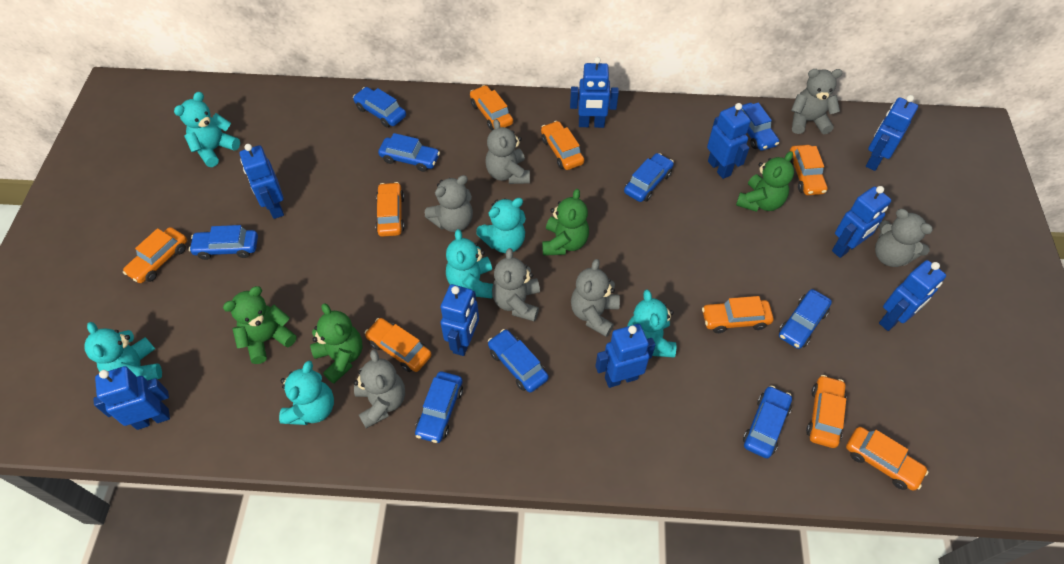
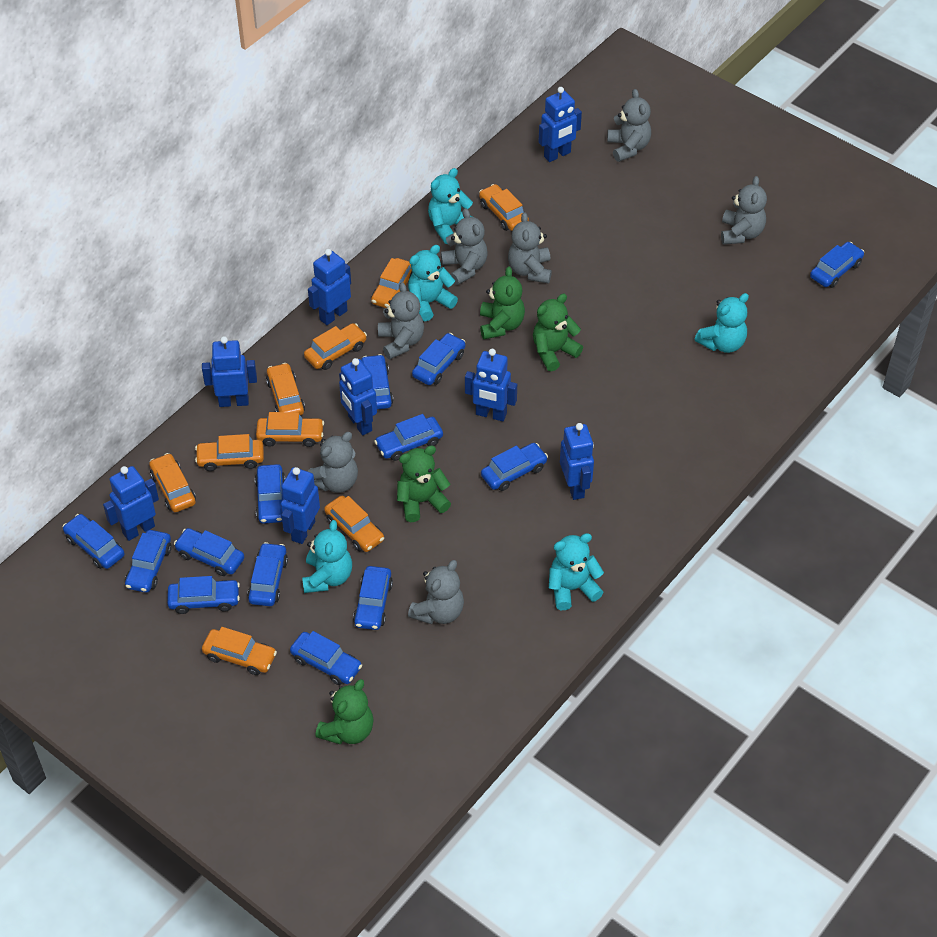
blue car: 9 -> 13
blue robot: 9 -> 8
turquoise teddy bear: 6 -> 5

